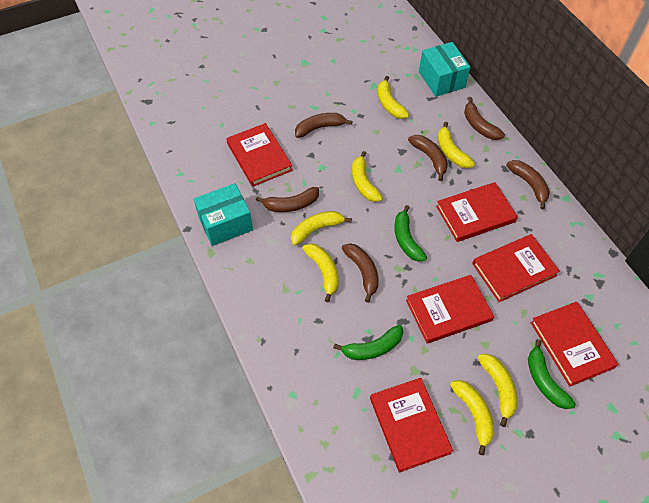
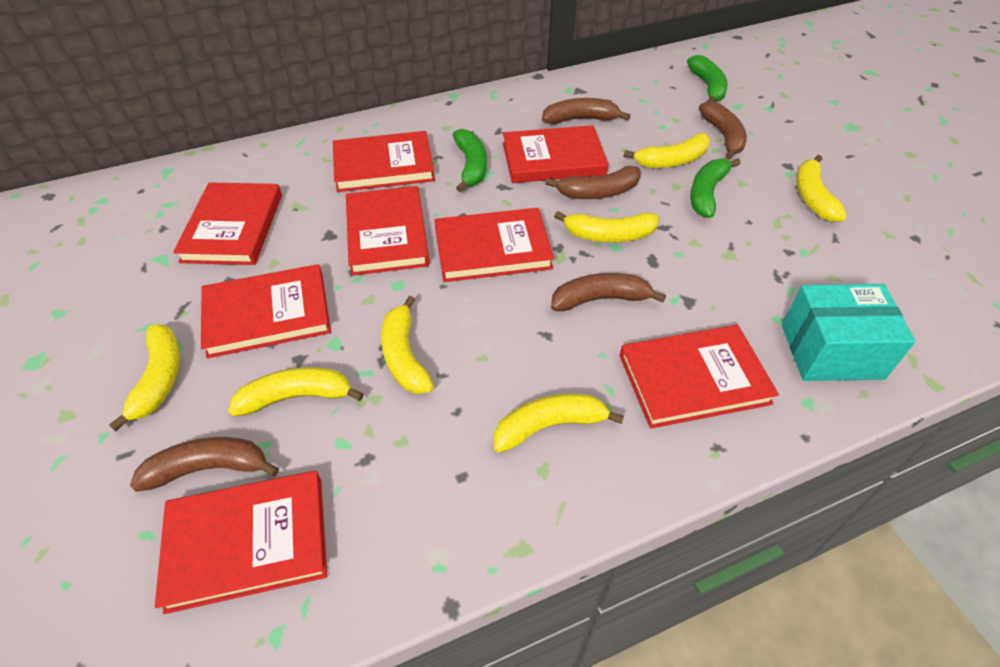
brown banana: 6 -> 5
red book: 6 -> 8
turquoise box: 2 -> 1

